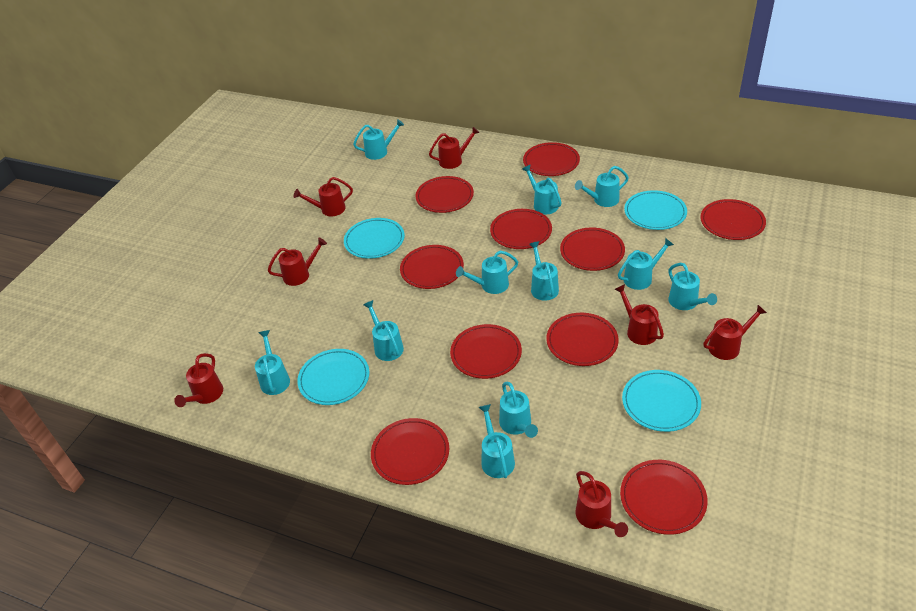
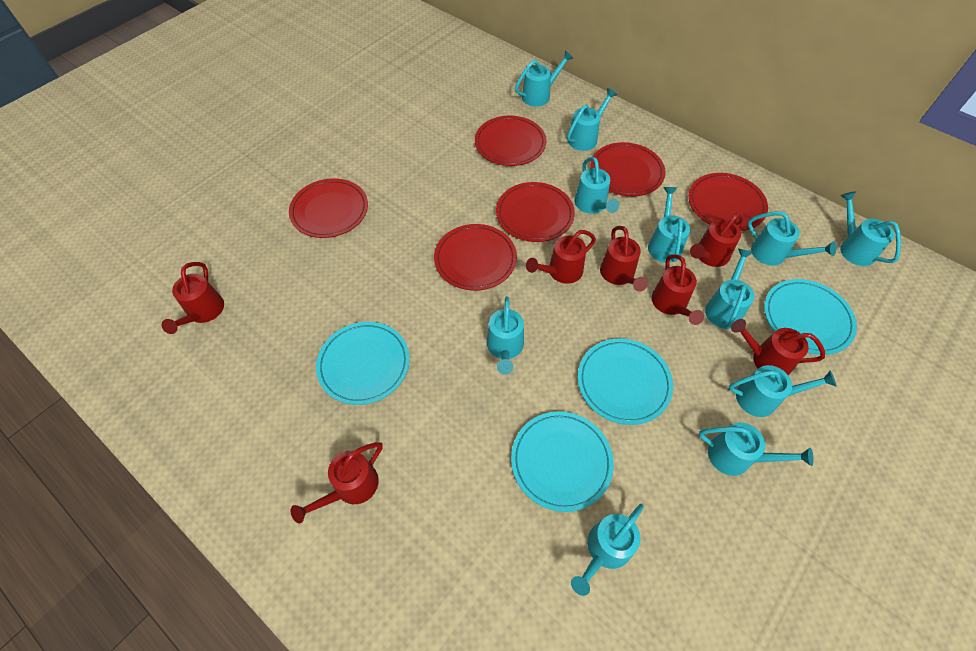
red plate: 10 -> 6

